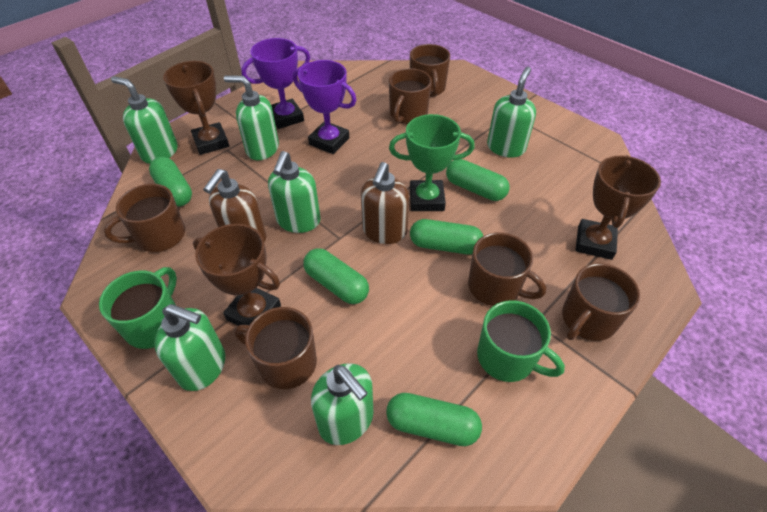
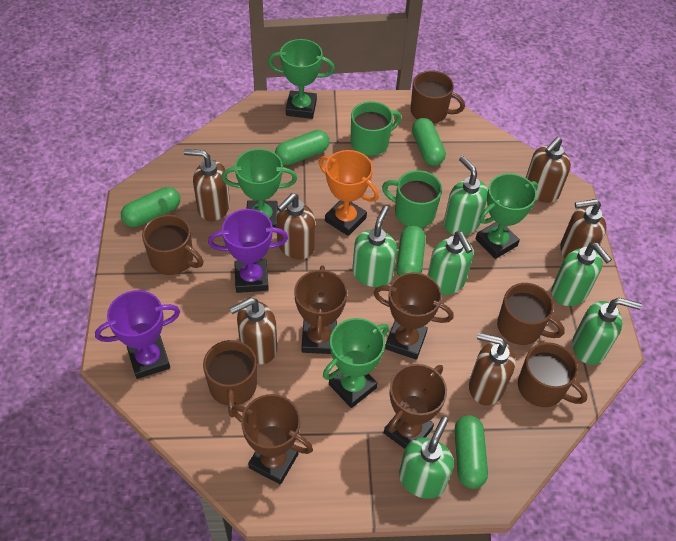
brown mug: 6 -> 5
brown soap dispenser: 2 -> 6
brown trophy: 3 -> 4
green trophy: 1 -> 4
orange trophy: 0 -> 1

